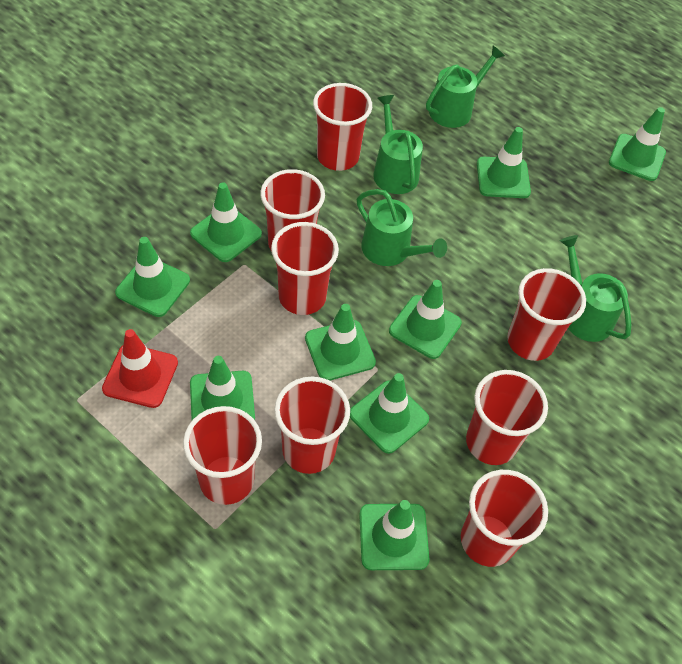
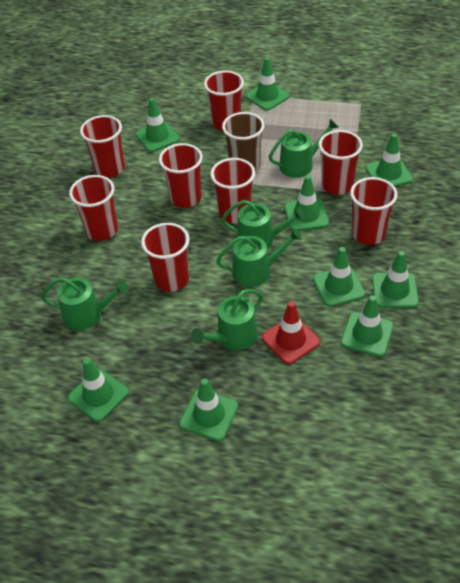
brown cup: 0 -> 1
green watering can: 4 -> 5

